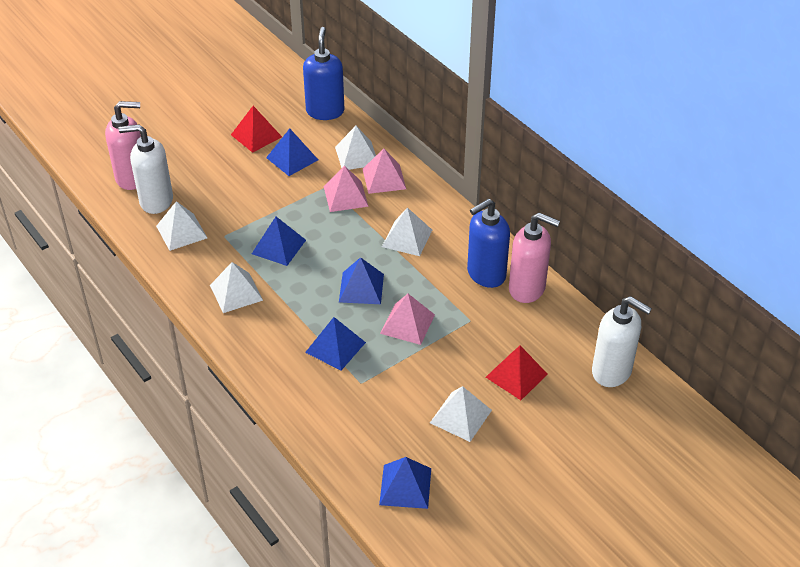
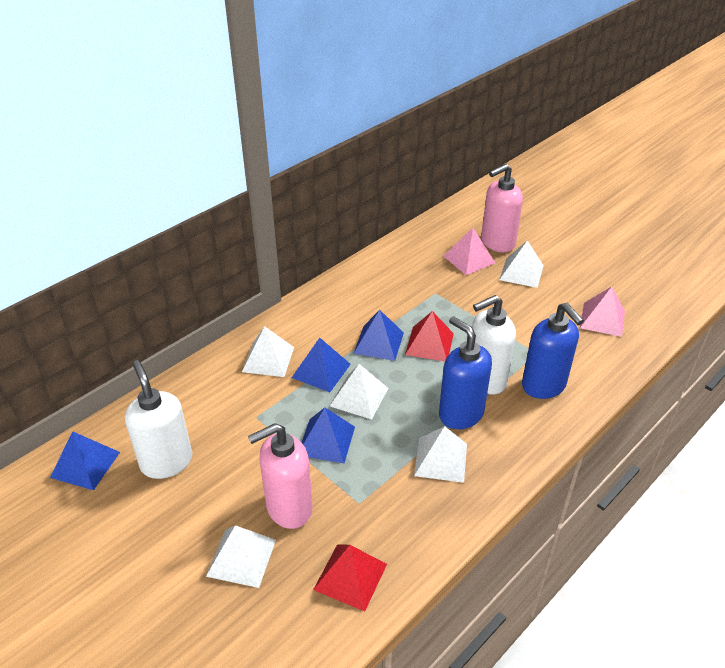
blue pyramid: 5 -> 4
pink pyramid: 3 -> 2

